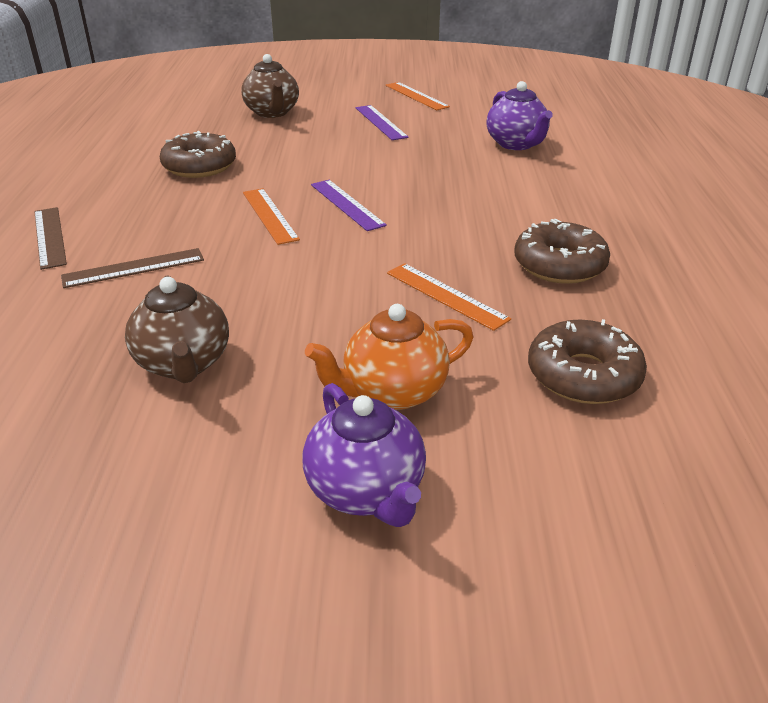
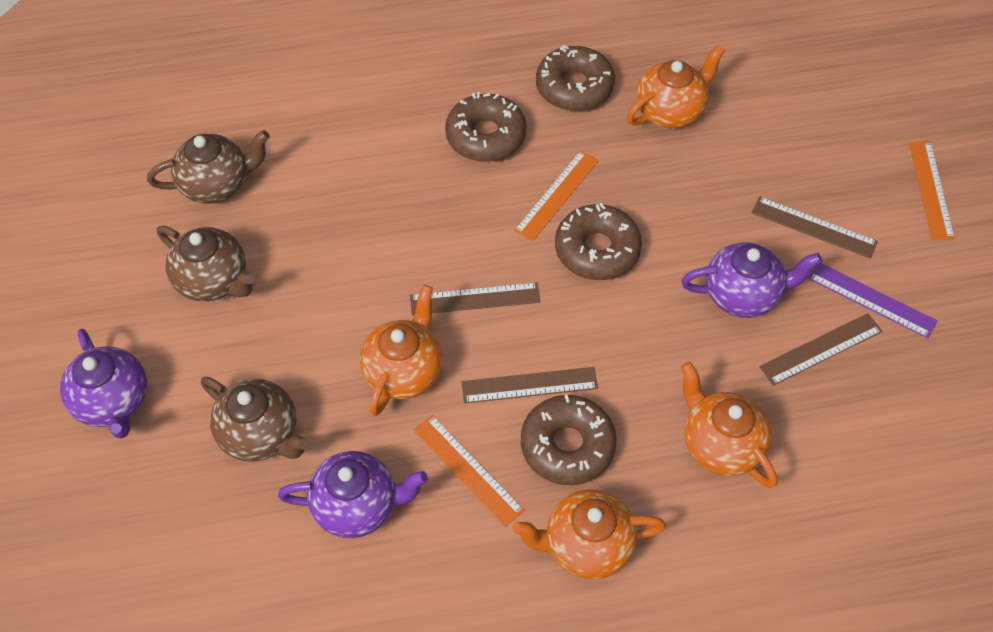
brown donut: 3 -> 4
brown ruler: 2 -> 4
brown teapot: 2 -> 3
orange teapot: 1 -> 4
purple ruler: 2 -> 1
purple teapot: 2 -> 3

